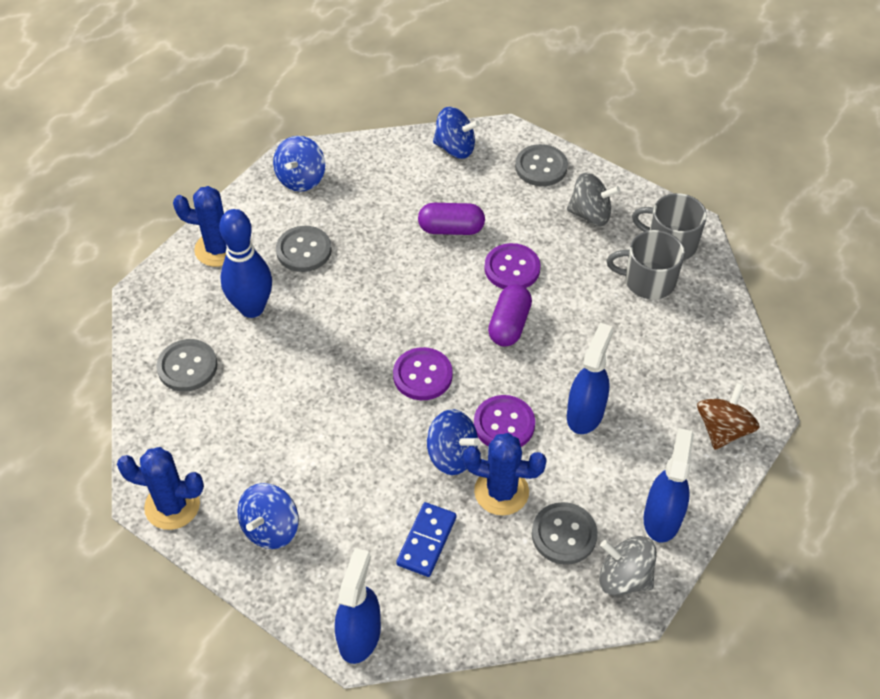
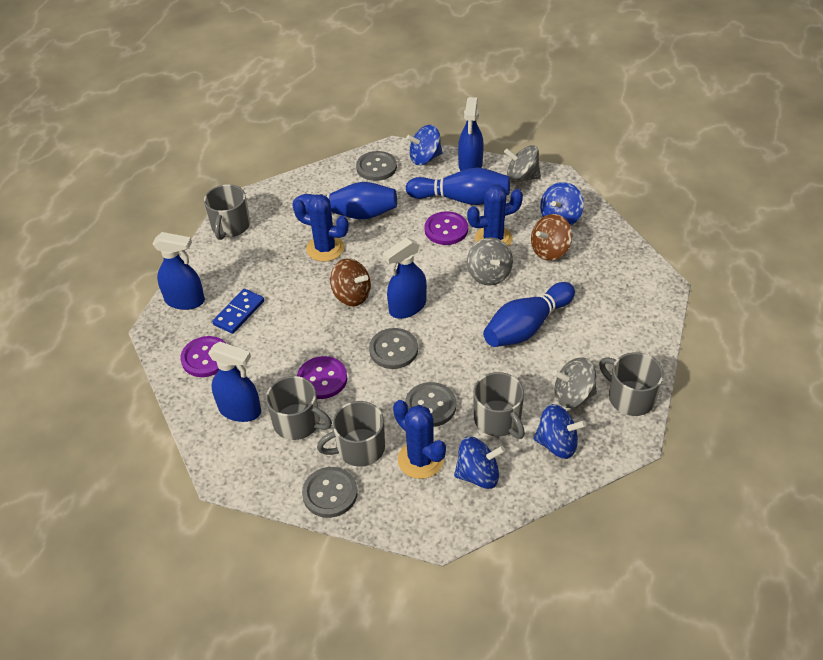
blue bowling pin: 1 -> 3
blue spray bottle: 3 -> 4
brown spinning top: 1 -> 2
grey mug: 2 -> 5
grey spinning top: 2 -> 3
purple capsule: 2 -> 0

